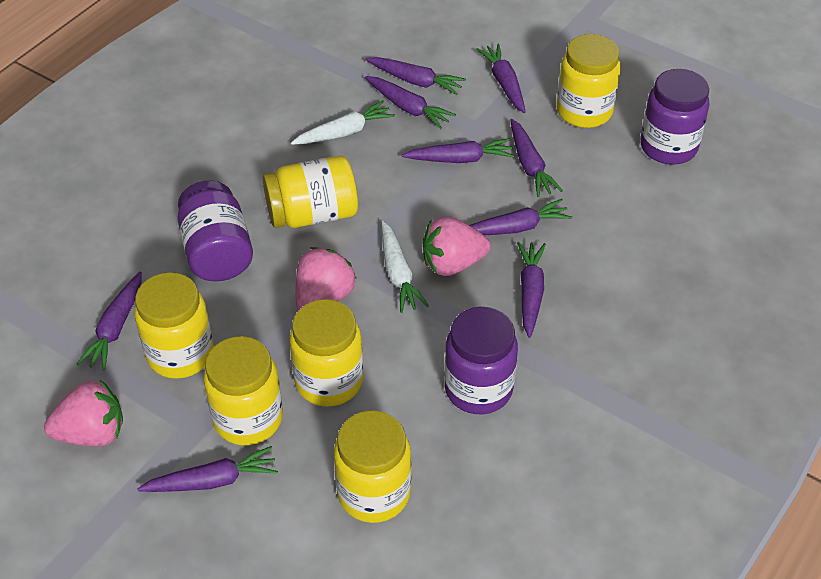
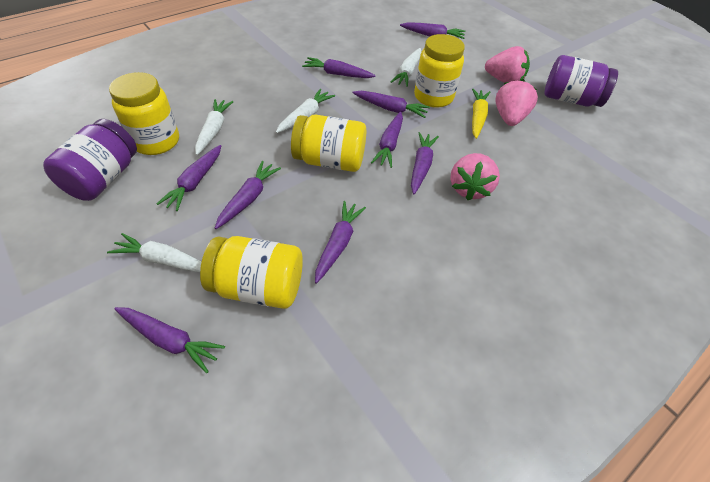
purple jar: 3 -> 2
white carrot: 2 -> 4
yellow carrot: 0 -> 1
yellow jar: 6 -> 4

